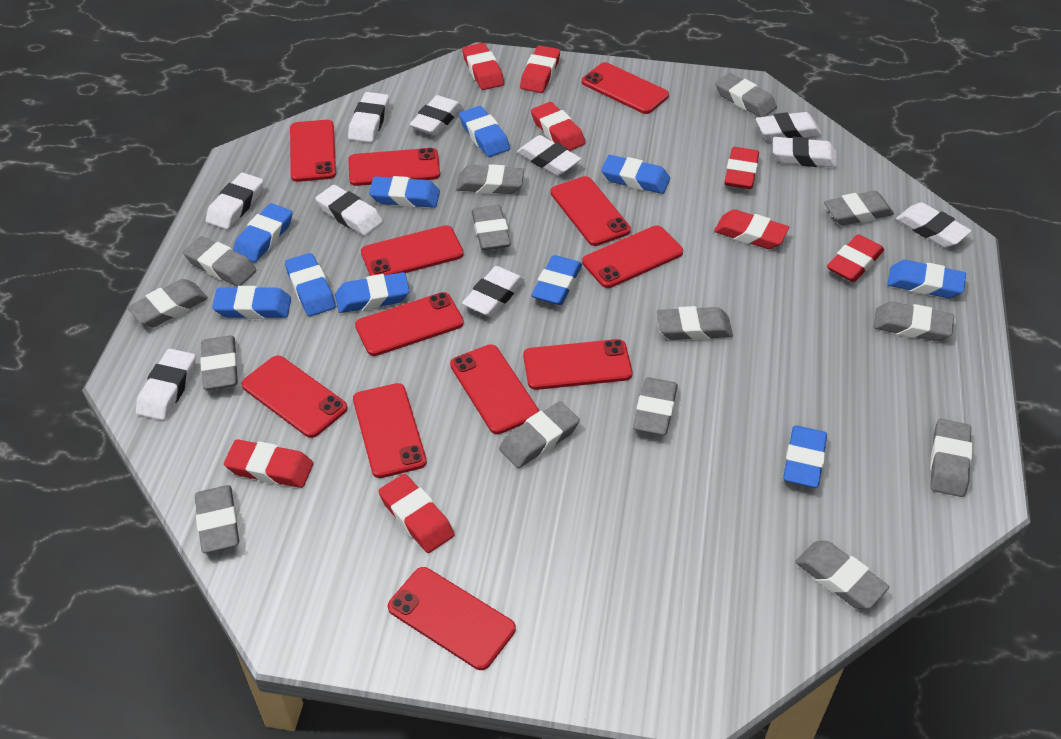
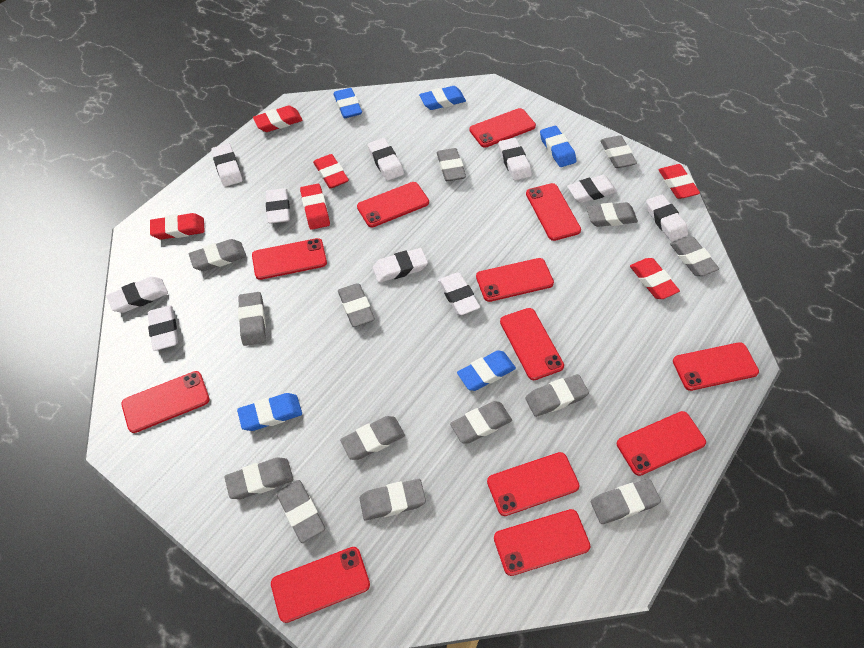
blue eraser: 10 -> 5
red eraser: 8 -> 6

